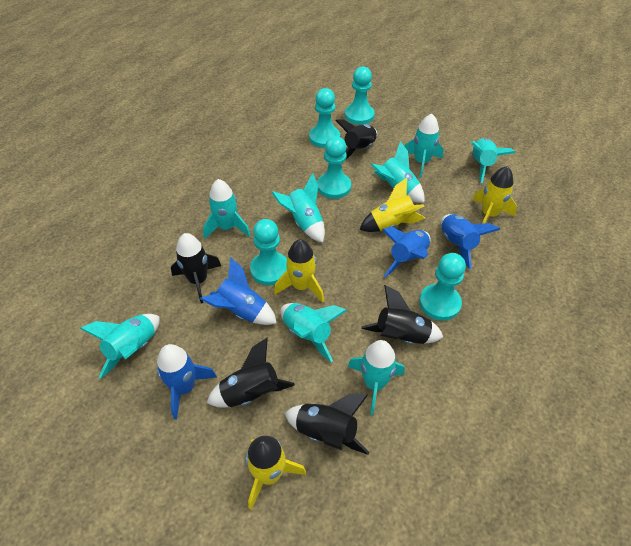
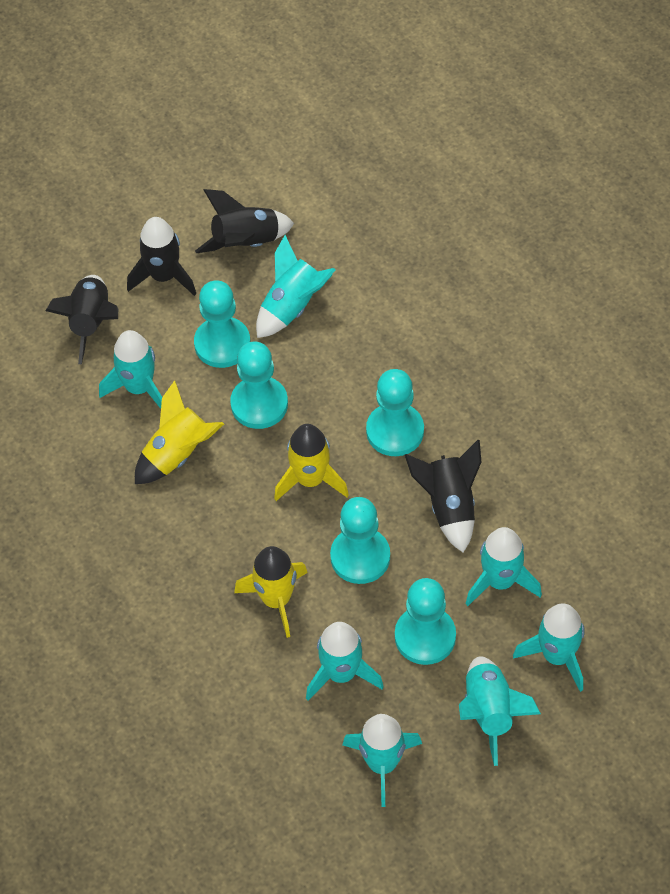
black rocket: 5 -> 4
blue rocket: 4 -> 0
turquoise rocket: 8 -> 7
yellow rocket: 4 -> 3

